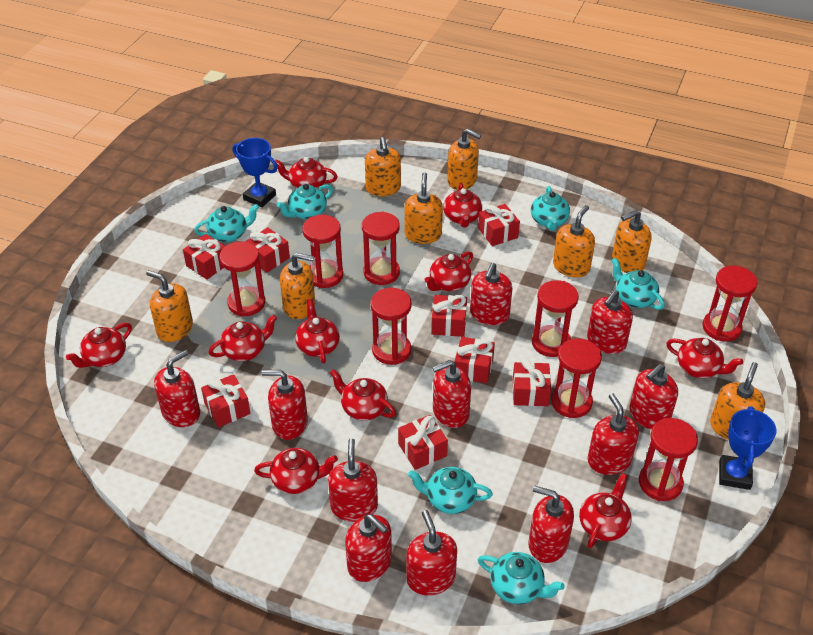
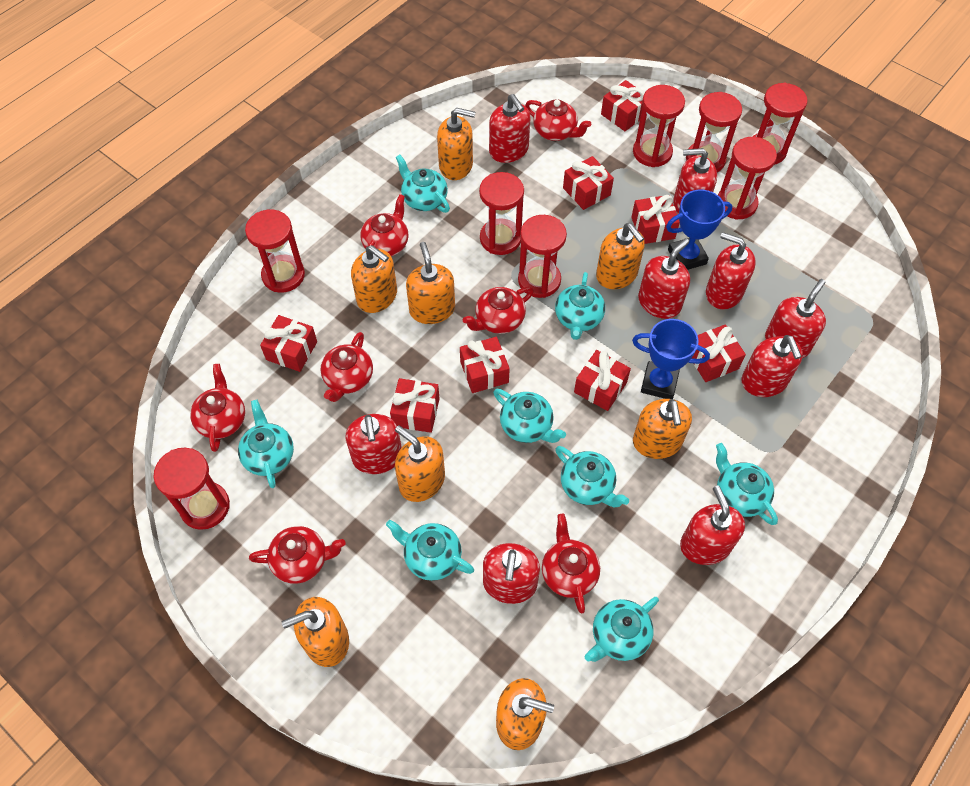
red soap dispenser: 11 -> 9
red teapot: 10 -> 7
turquoise teapot: 6 -> 8

